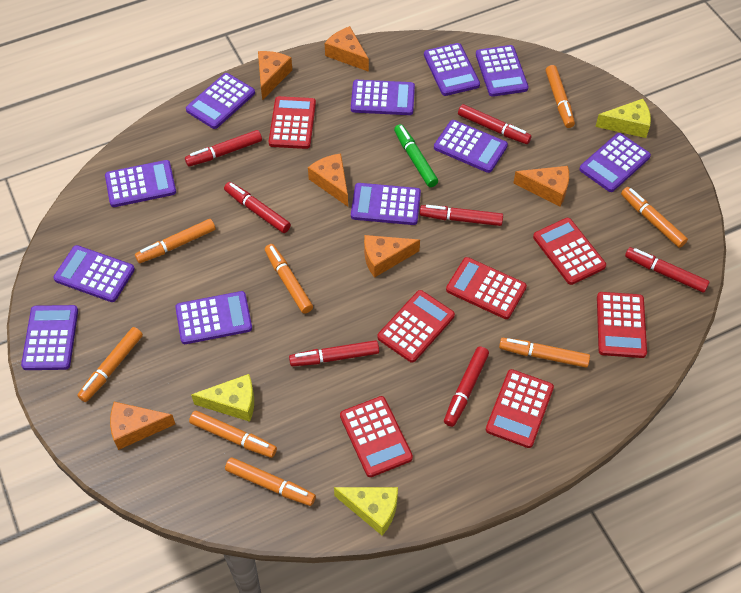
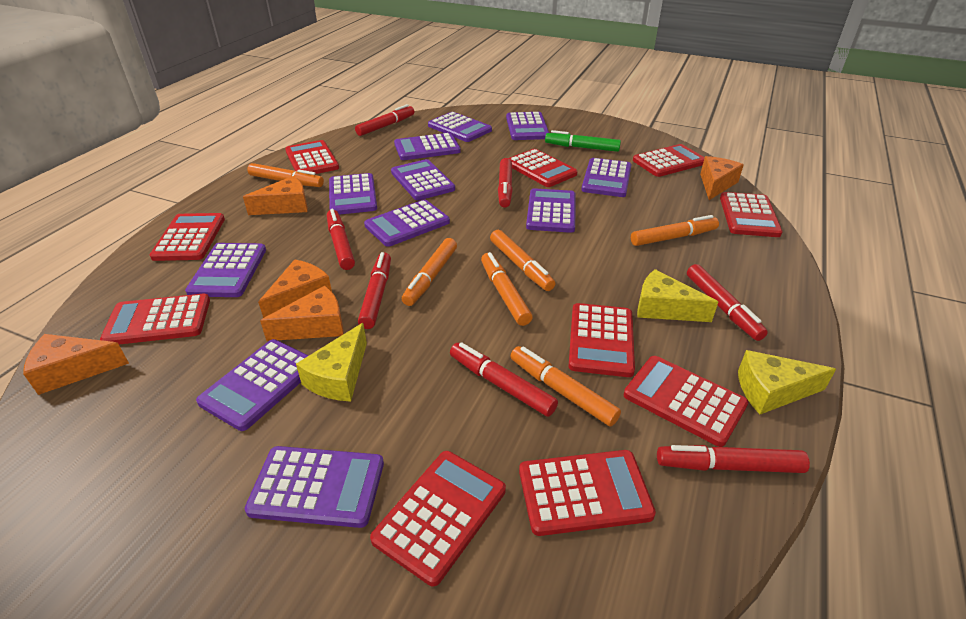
orange cheese: 6 -> 5
orange marker: 8 -> 6
red calculator: 7 -> 10

